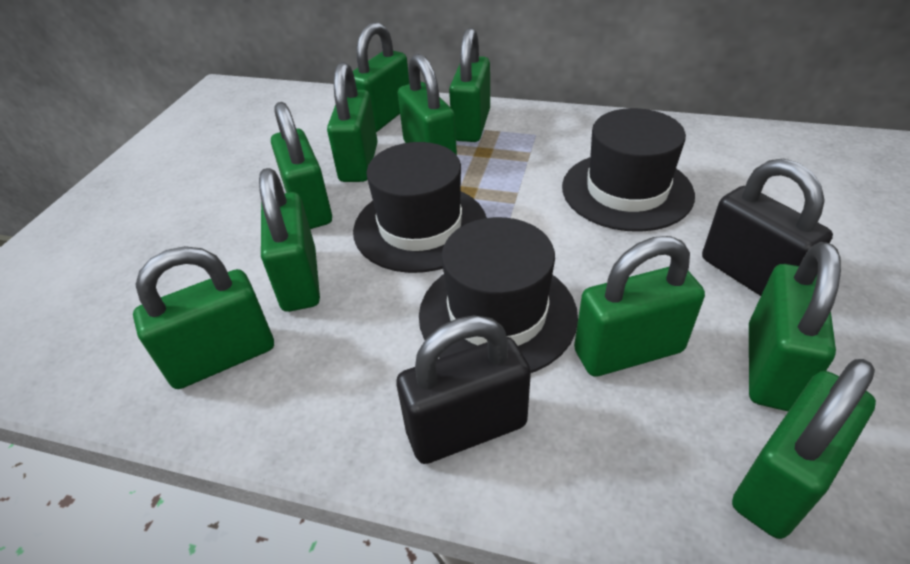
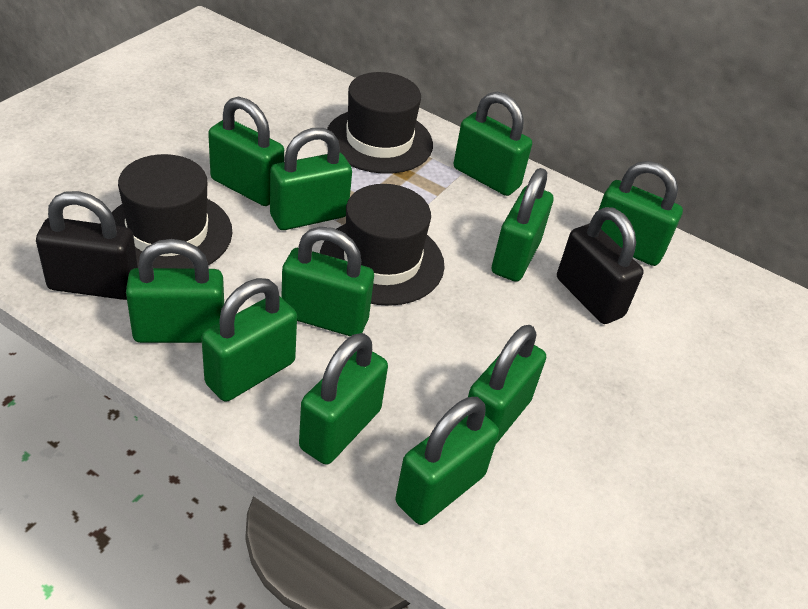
green padlock: 10 -> 11

